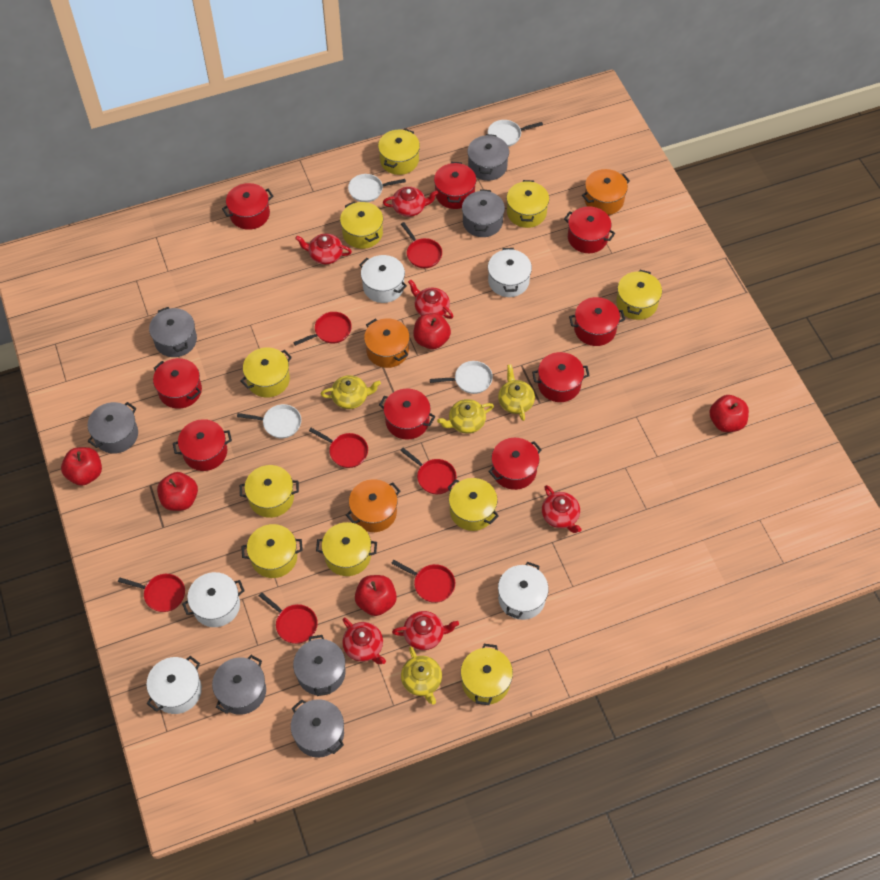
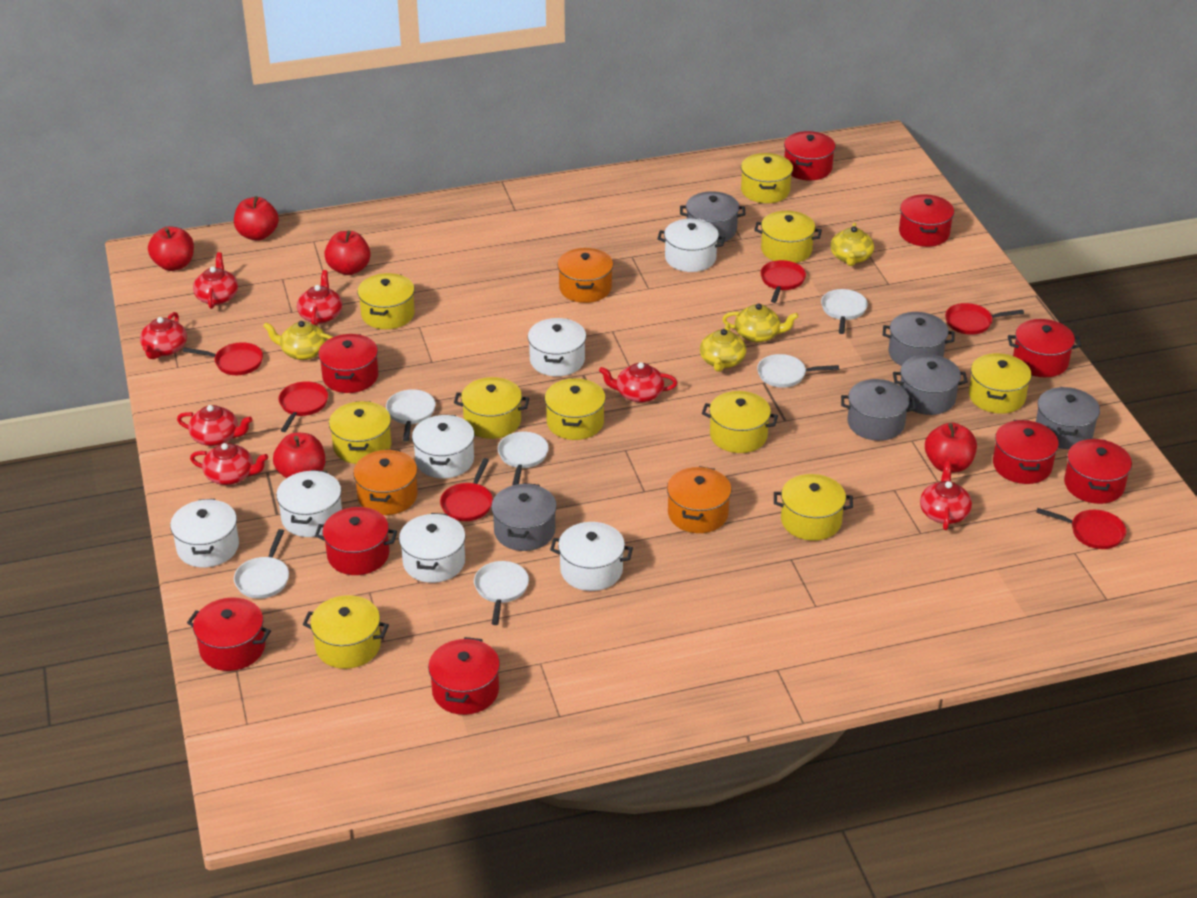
grey pot: 7 -> 6
red pan: 7 -> 6
red teapot: 6 -> 7
white pan: 4 -> 6
white pot: 5 -> 7

